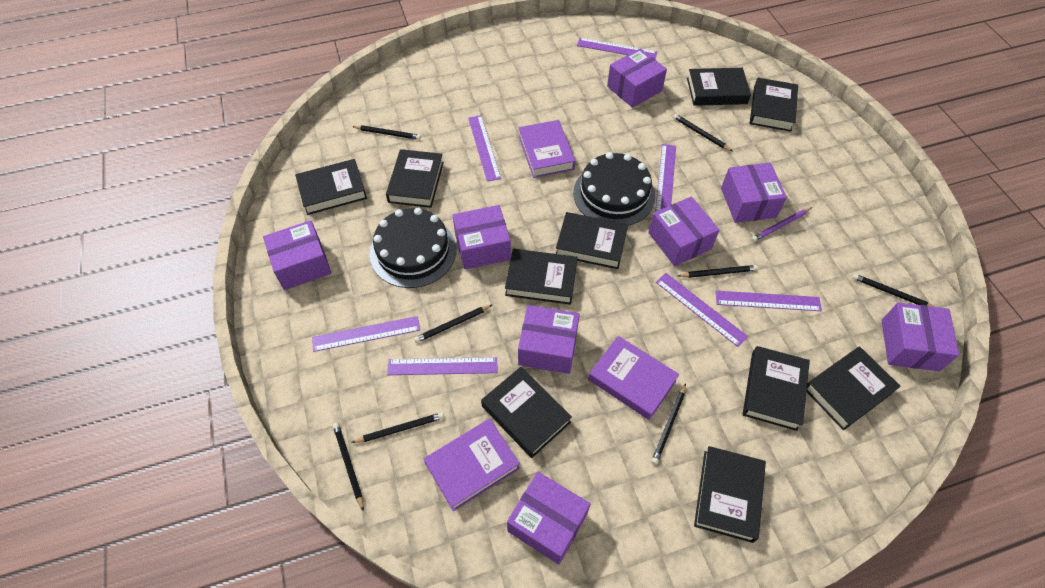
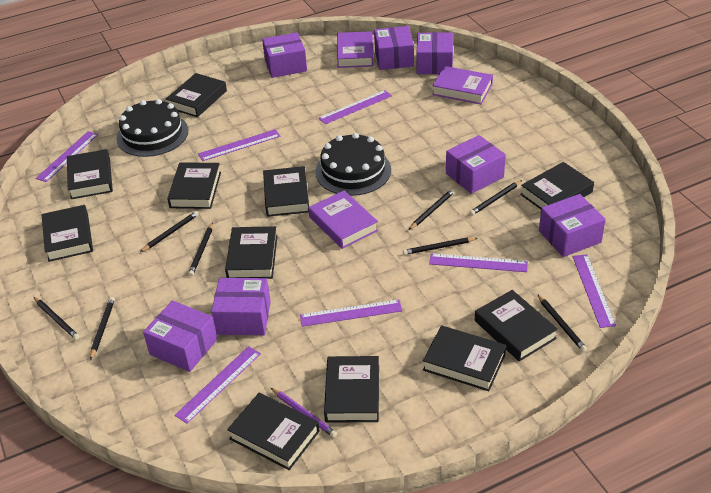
black book: 10 -> 11
purple box: 8 -> 7

